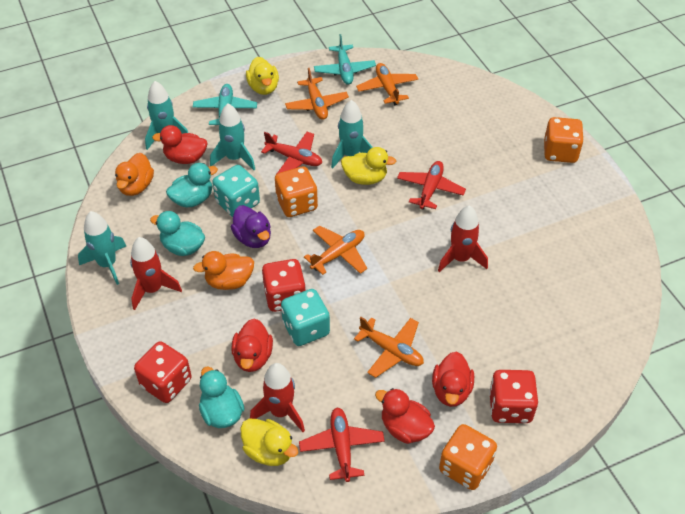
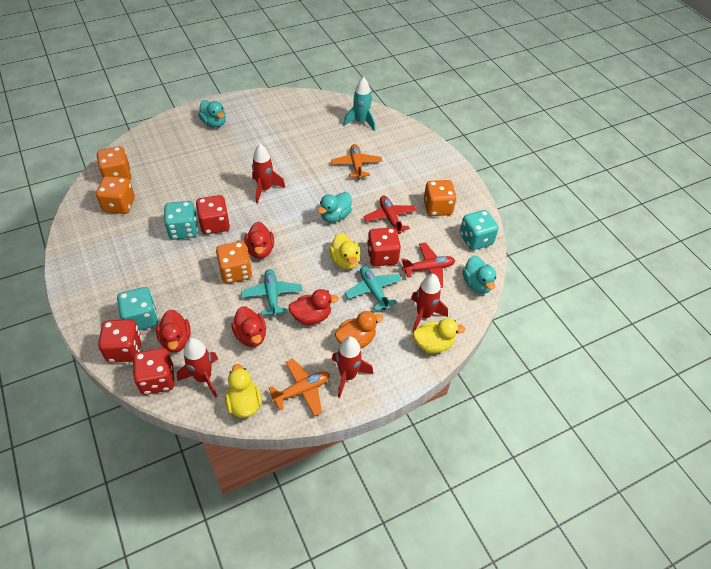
orange dice: 3 -> 4
orange duck: 2 -> 1
orange plane: 4 -> 2
purple duck: 1 -> 0
red dice: 3 -> 4
red plane: 3 -> 2
red rocket: 3 -> 4
turquoise dice: 2 -> 3
turquoise rocket: 4 -> 1

